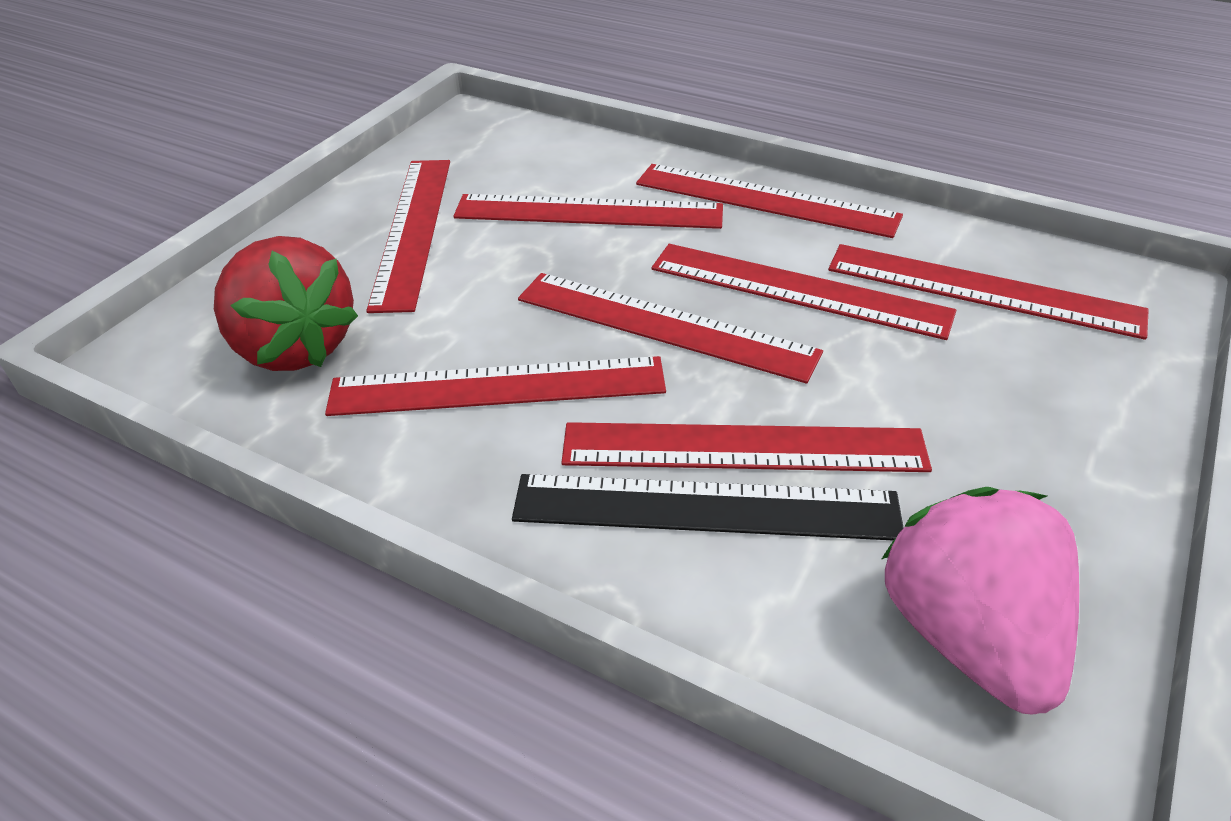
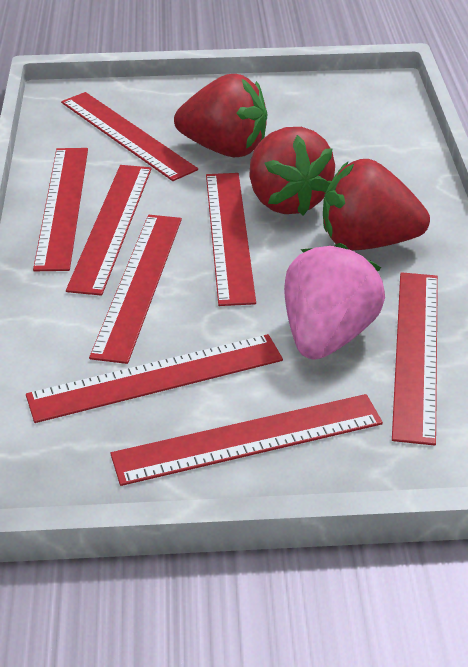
black ruler: 1 -> 0
red strawberry: 1 -> 3

